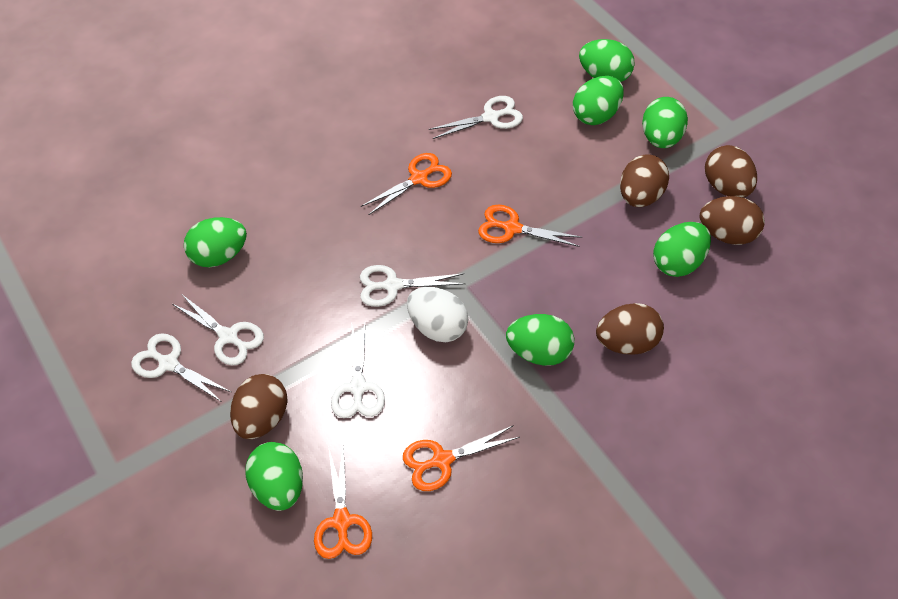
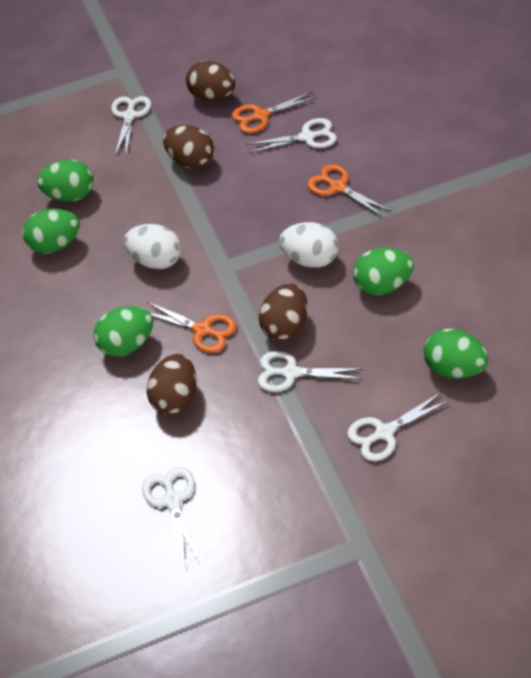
brown egg: 5 -> 4
green egg: 7 -> 5
orange scissors: 4 -> 3
white egg: 1 -> 2

